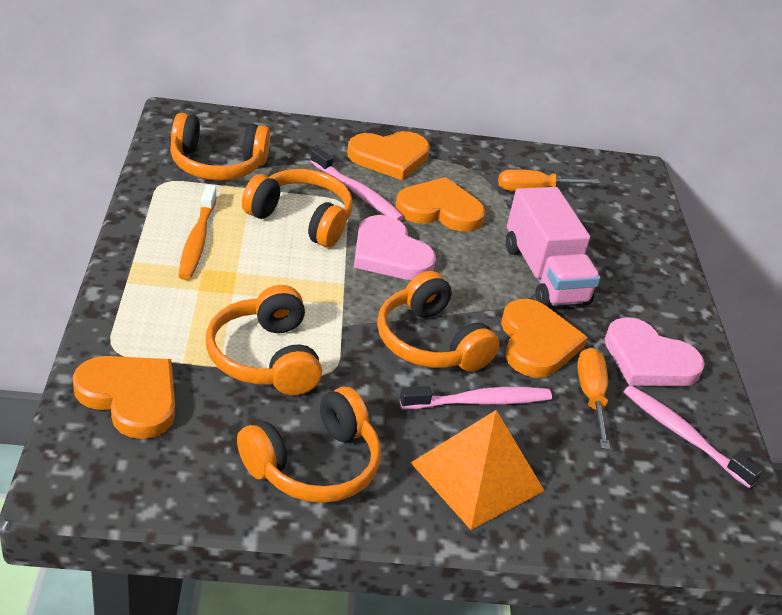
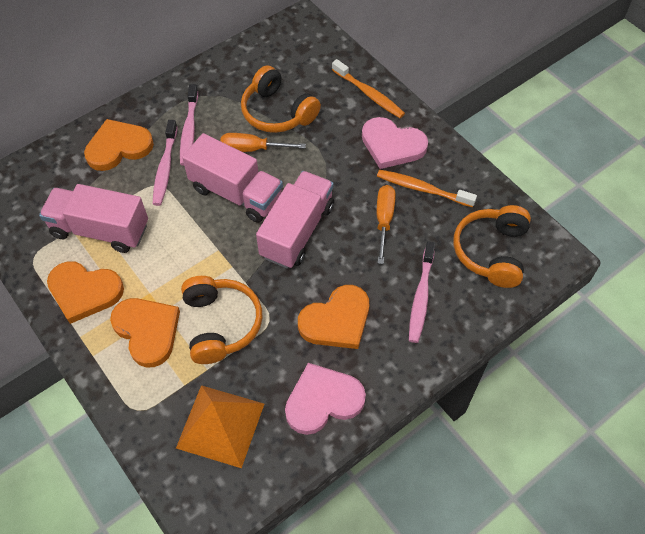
orange headphones: 5 -> 3
orange toothbrush: 1 -> 2
pink truck: 1 -> 3

